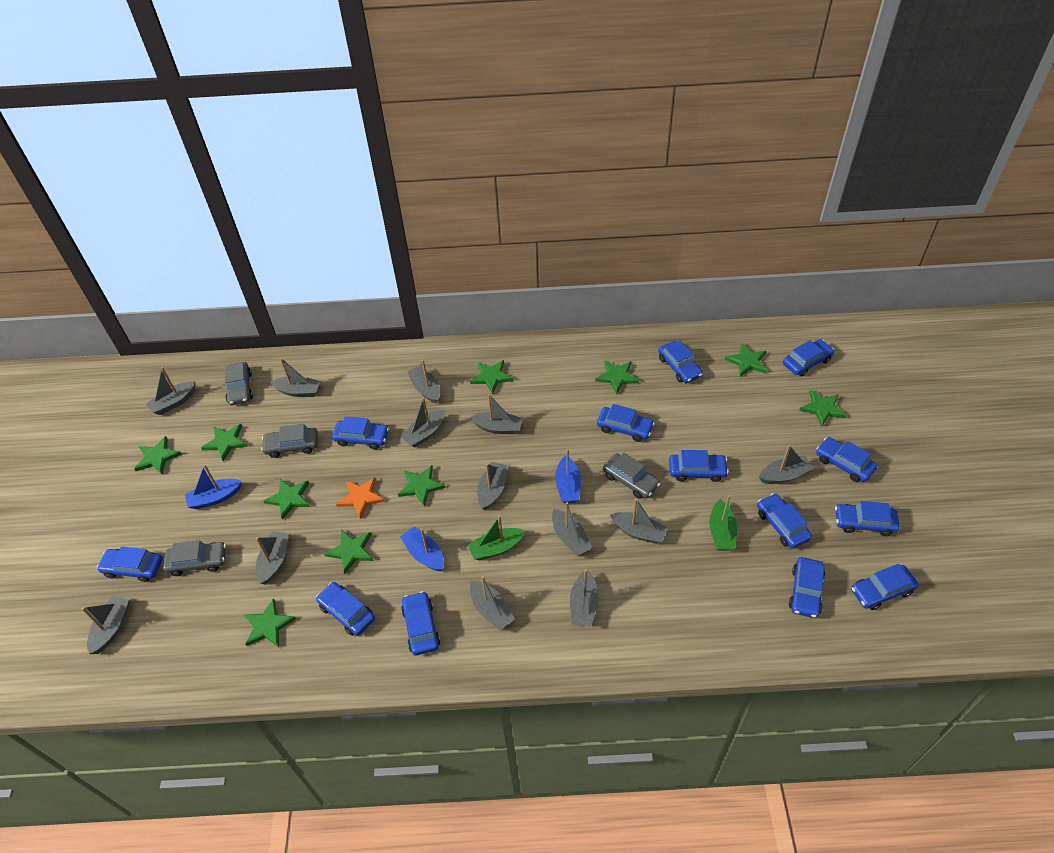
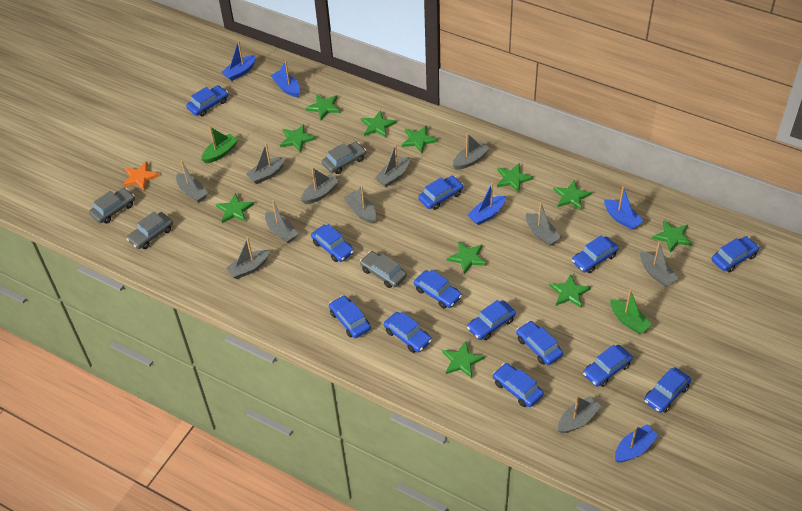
blue boat: 3 -> 5
green star: 10 -> 11
grey boat: 13 -> 11

